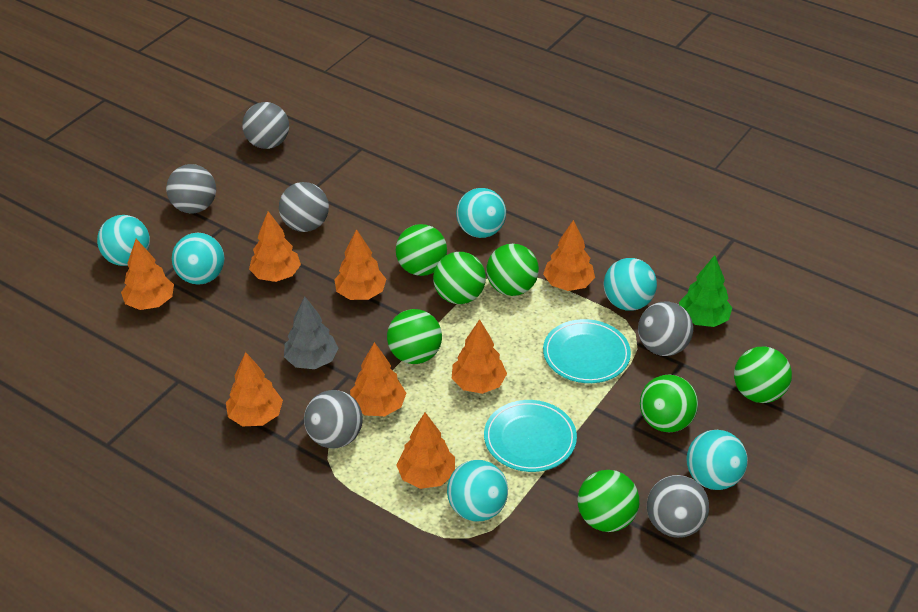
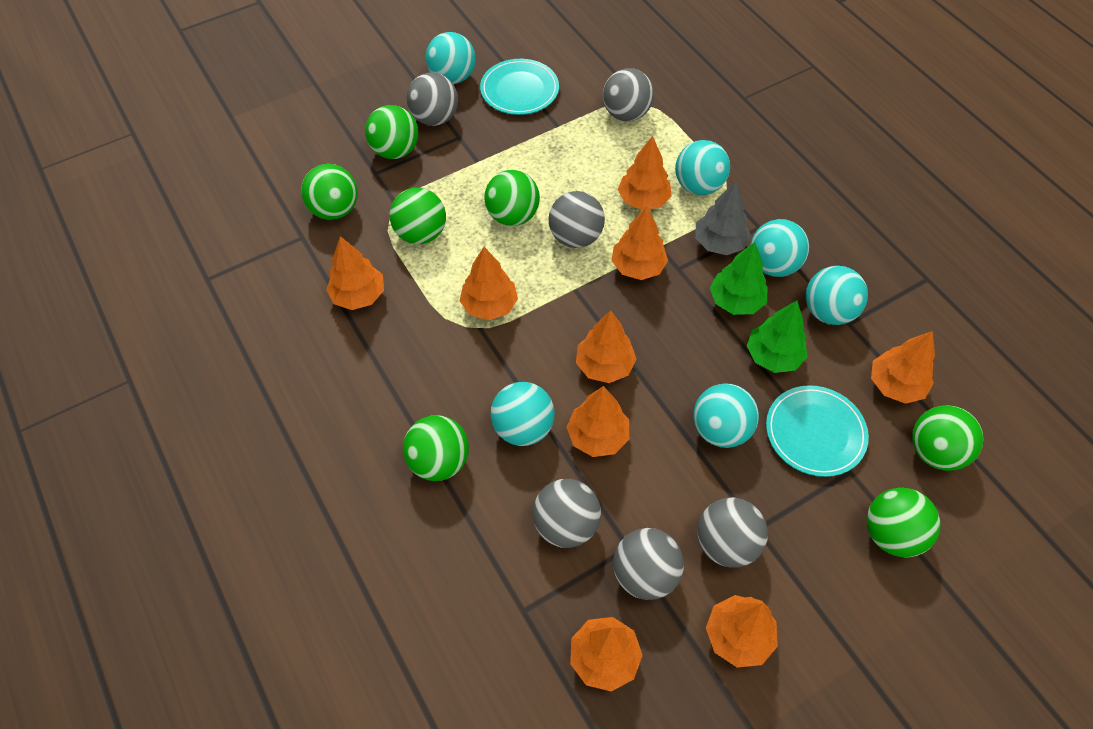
green tree: 1 -> 2
orange tree: 8 -> 9

